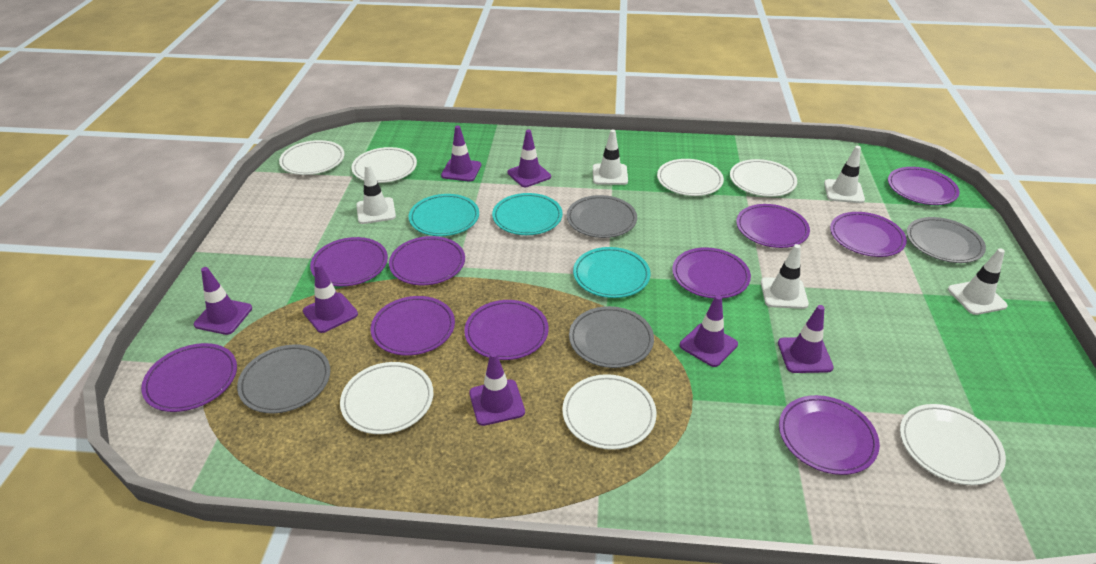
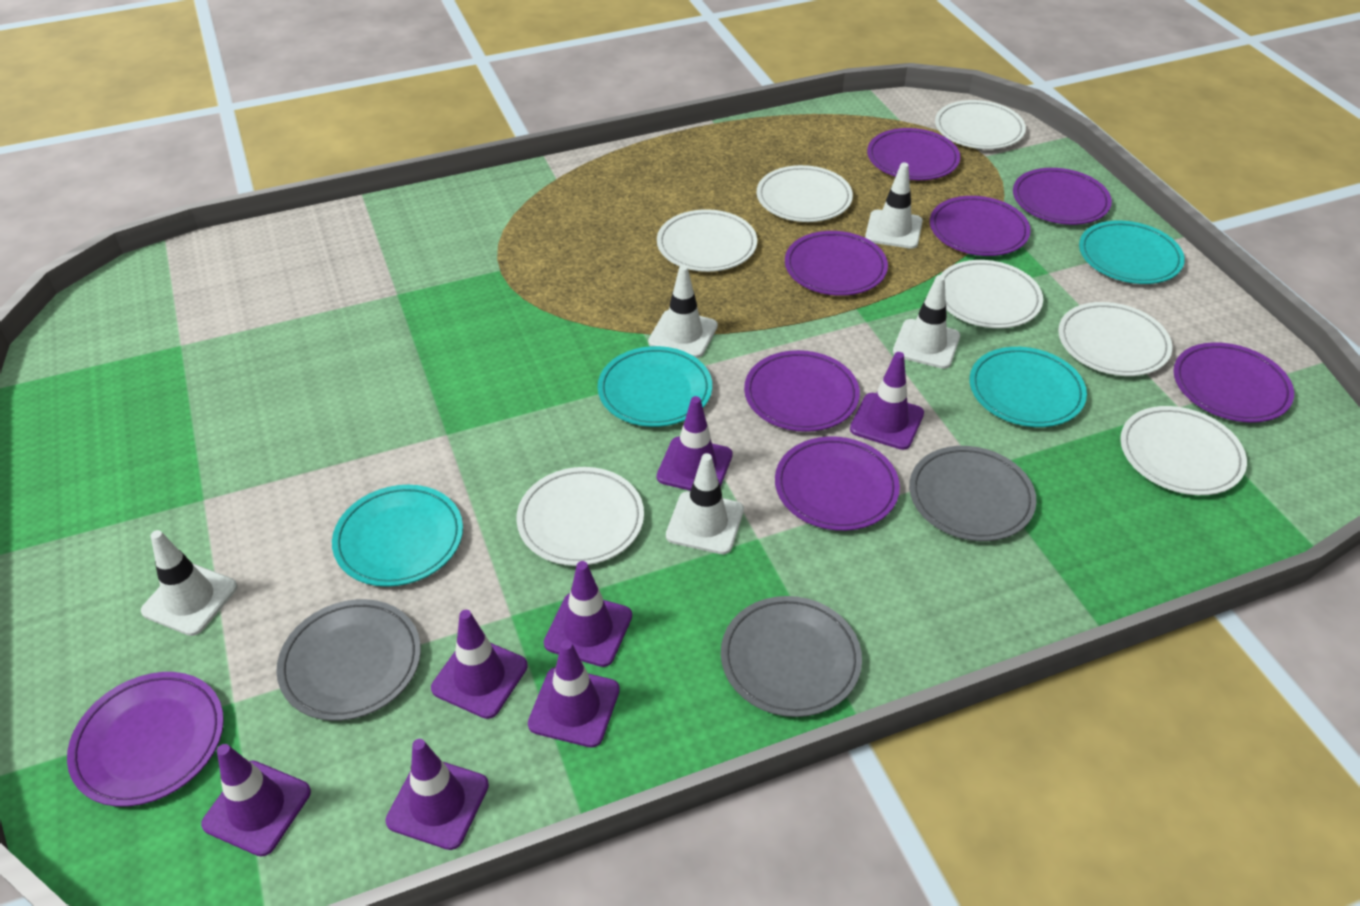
grey plate: 4 -> 3
purple plate: 10 -> 8
turquoise plate: 3 -> 4

